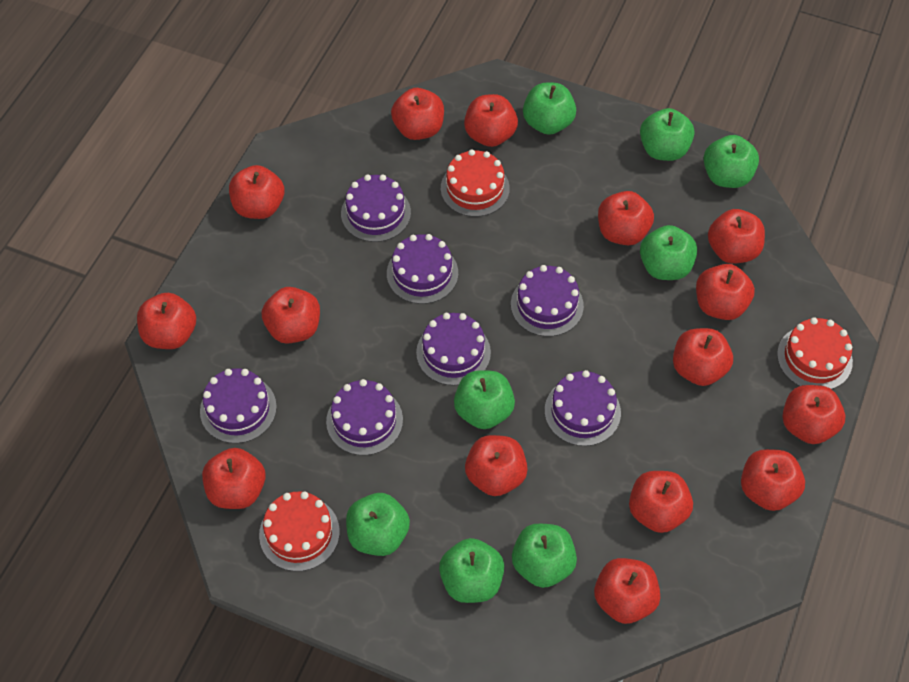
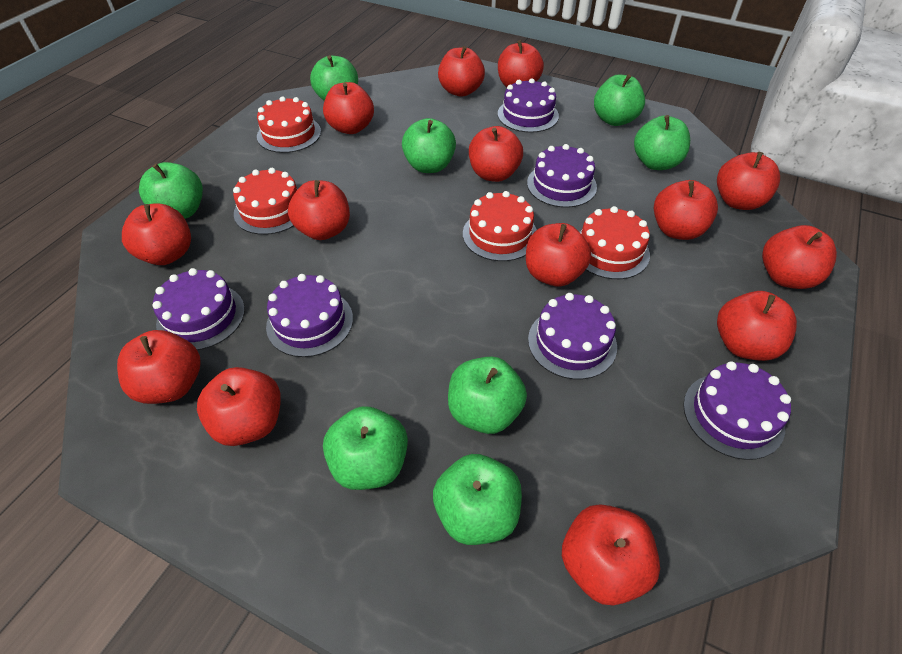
purple cake: 7 -> 6
red apple: 15 -> 14
red cake: 3 -> 4

